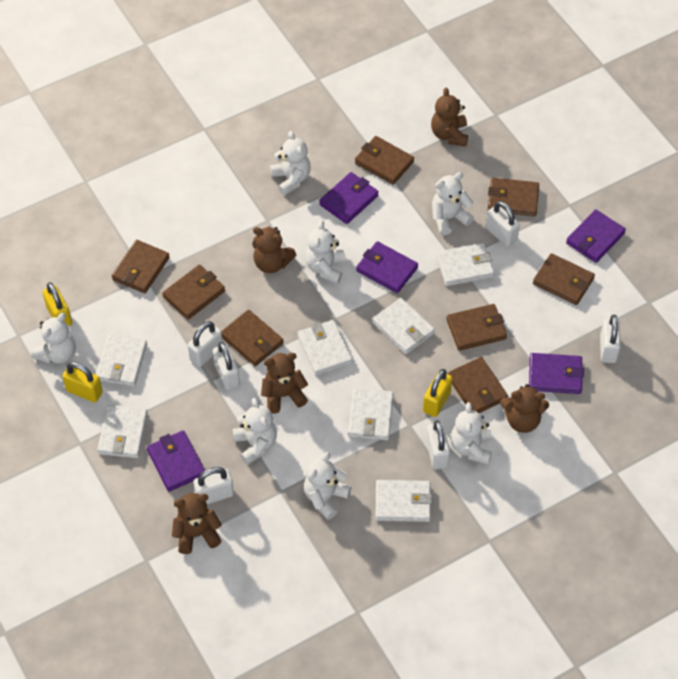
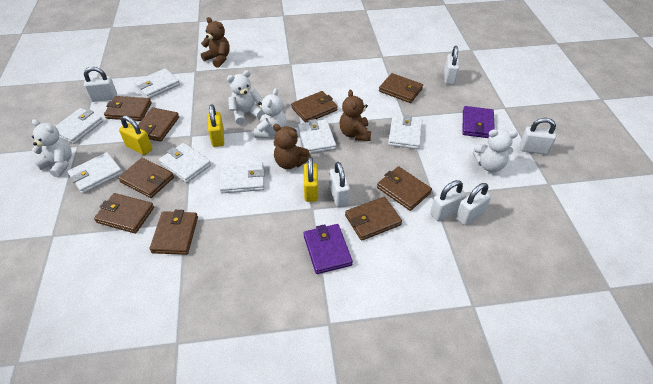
brown teddy bear: 5 -> 3
brown wallet: 8 -> 9
purple wallet: 5 -> 2
white teddy bear: 7 -> 4

